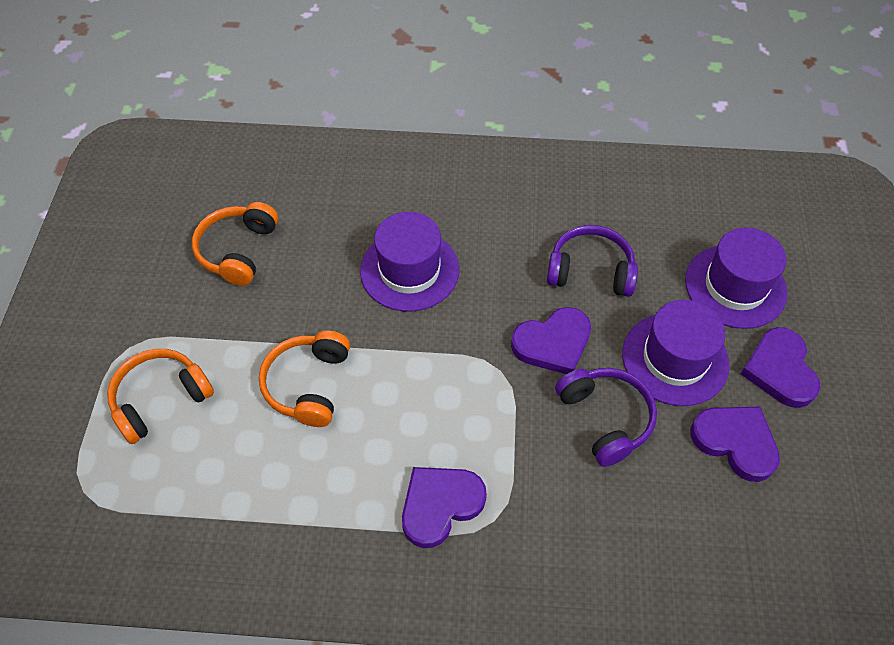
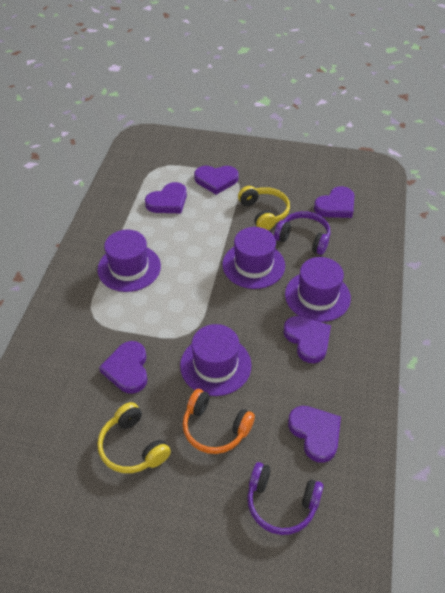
orange headphones: 3 -> 1
purple hat: 3 -> 4
purple heart: 4 -> 6
yellow headphones: 0 -> 2

